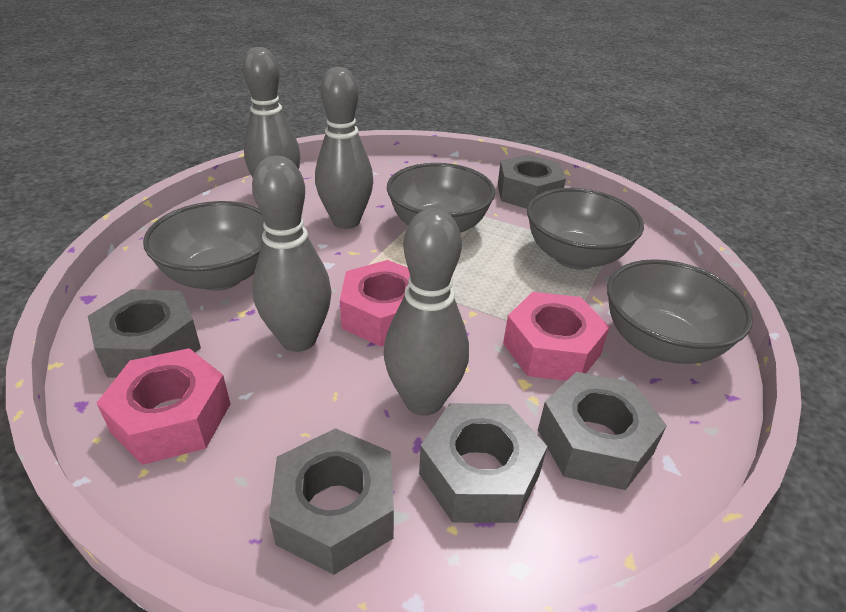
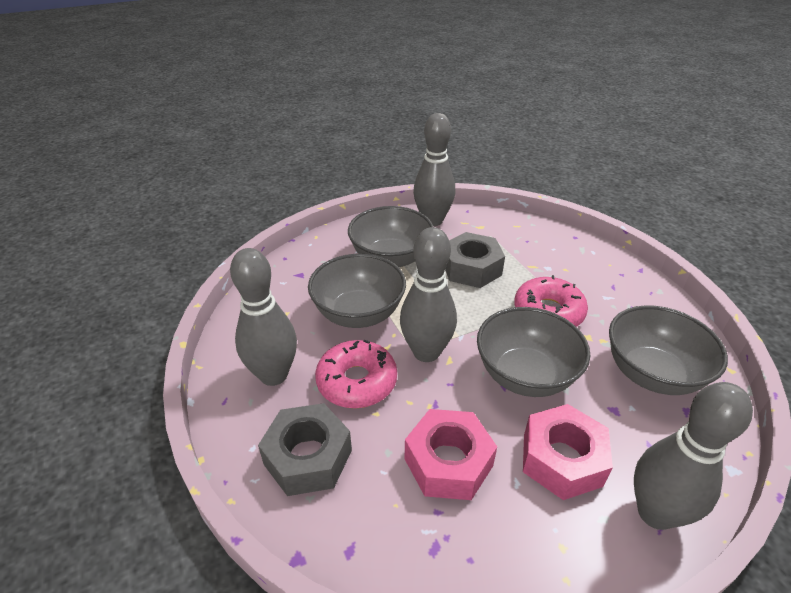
grey nut: 5 -> 2
pink donut: 0 -> 2
pink nut: 3 -> 2

